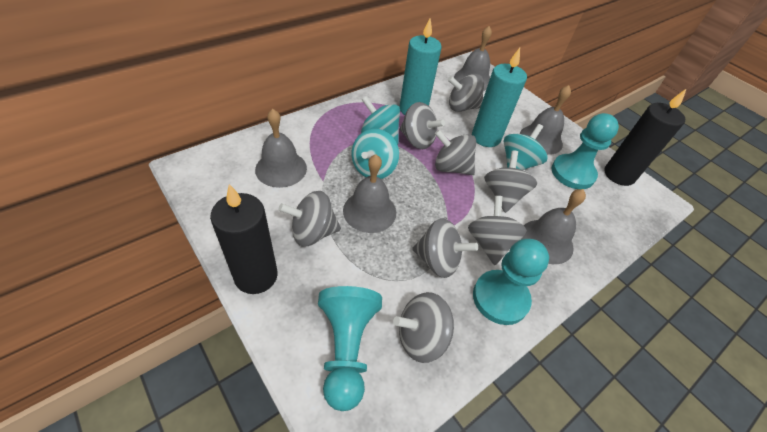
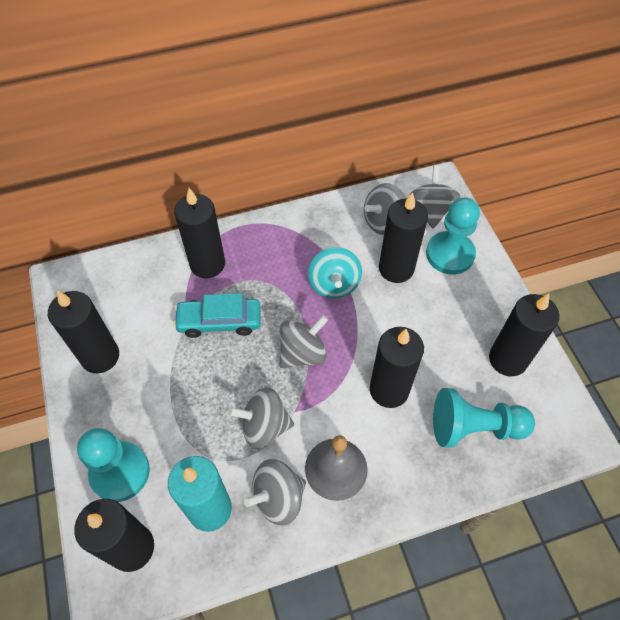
black candle: 2 -> 6
grey bell: 5 -> 1
grey spinning top: 8 -> 5
turquoise candle: 2 -> 1
turquoise car: 0 -> 1
turquoise spinning top: 3 -> 1

